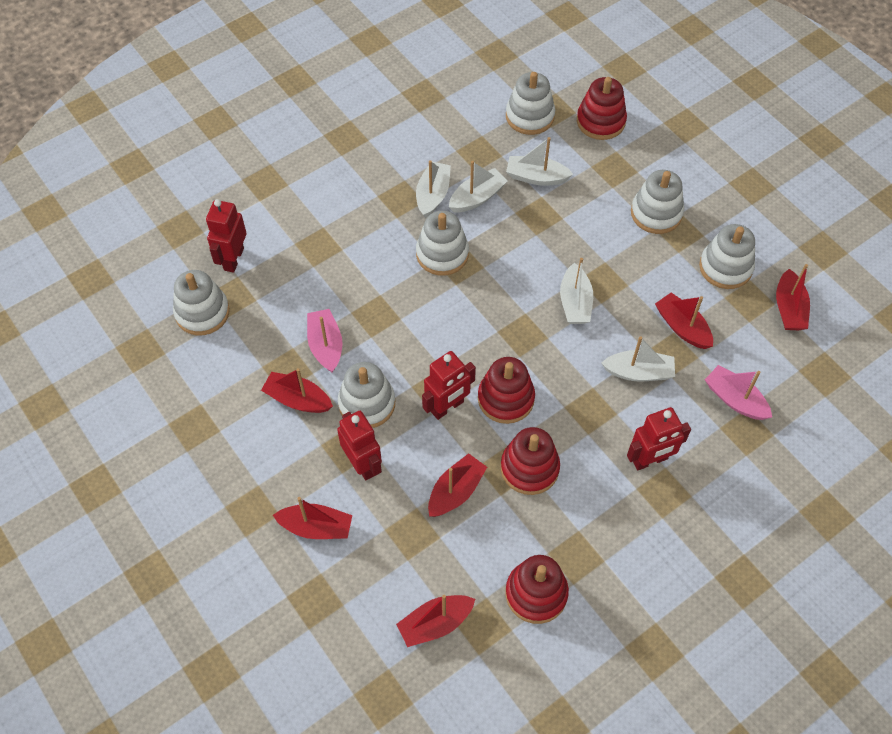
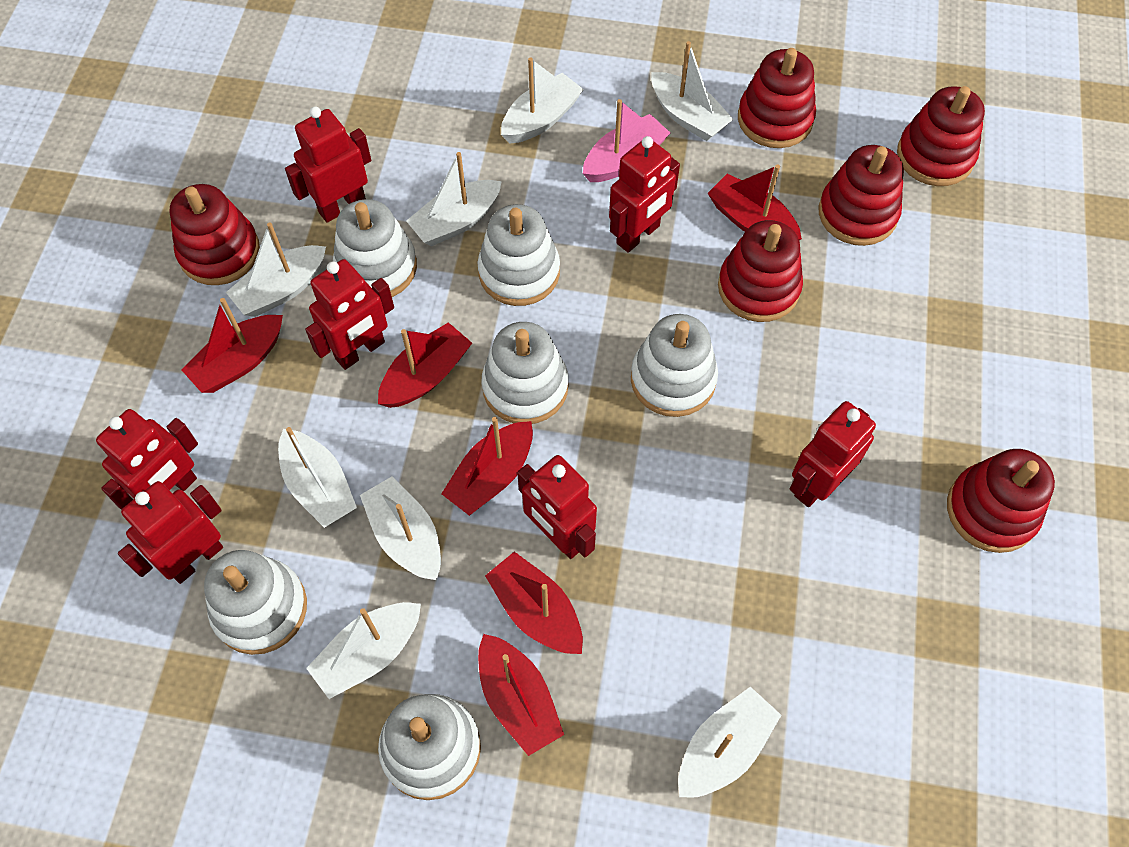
pink boat: 2 -> 1
red robot: 4 -> 7
red stacking toy: 4 -> 6
white boat: 5 -> 8

